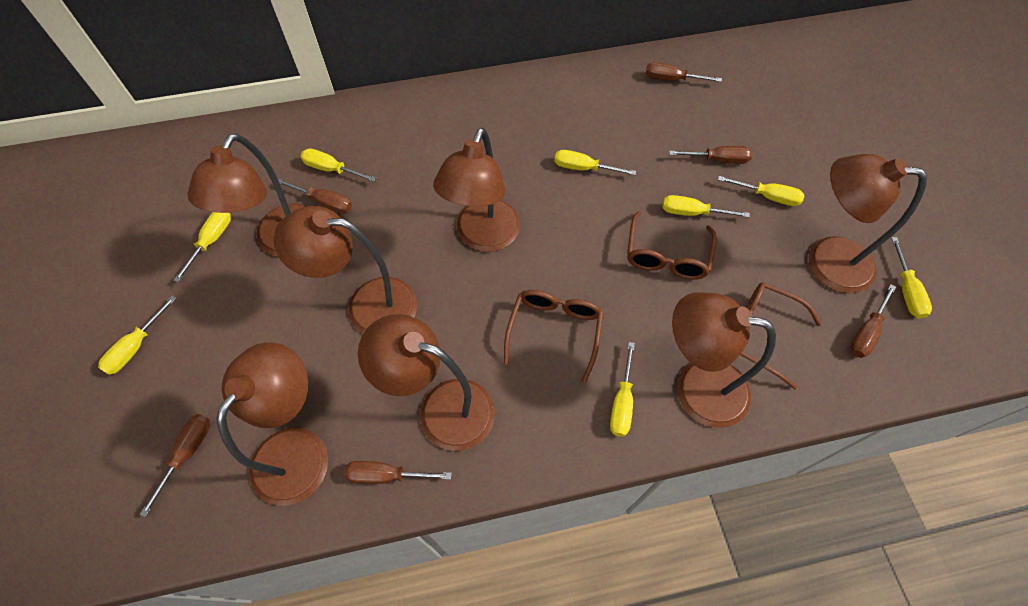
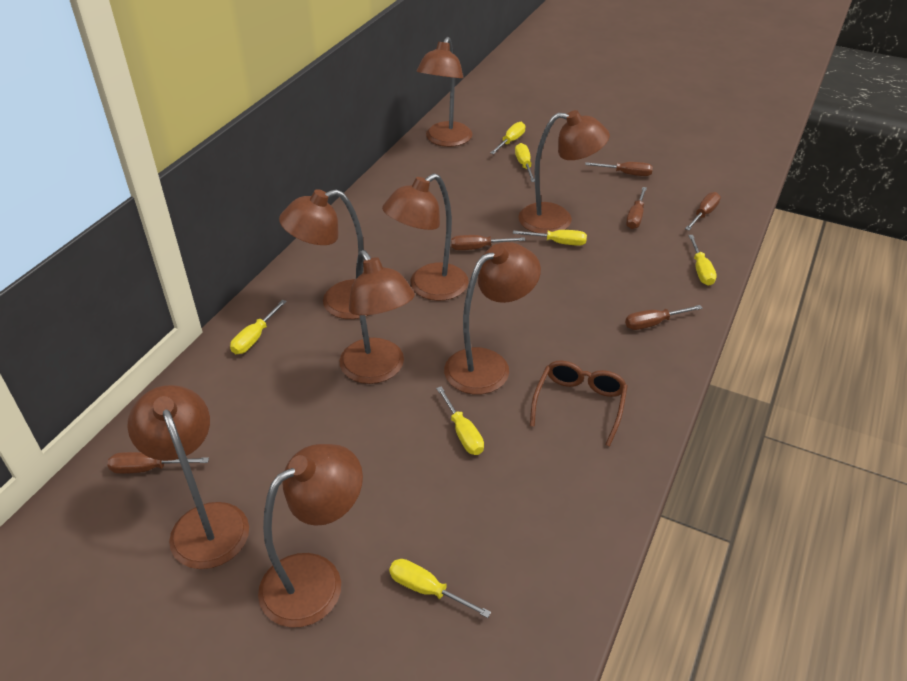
brown glasses: 3 -> 1
brown lamp: 7 -> 8
yellow screwdriver: 8 -> 7

